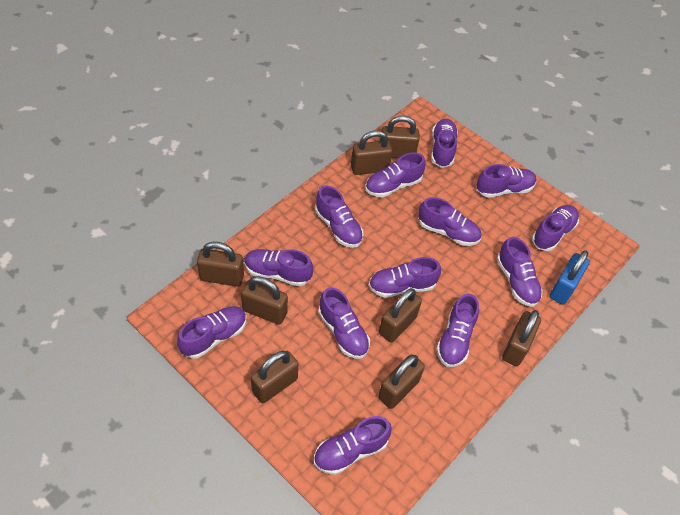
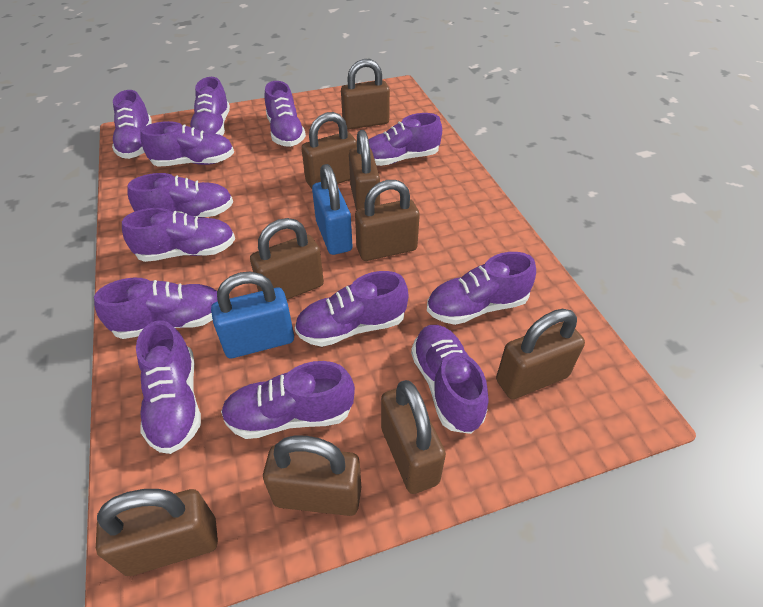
blue padlock: 1 -> 2
brown padlock: 8 -> 9

